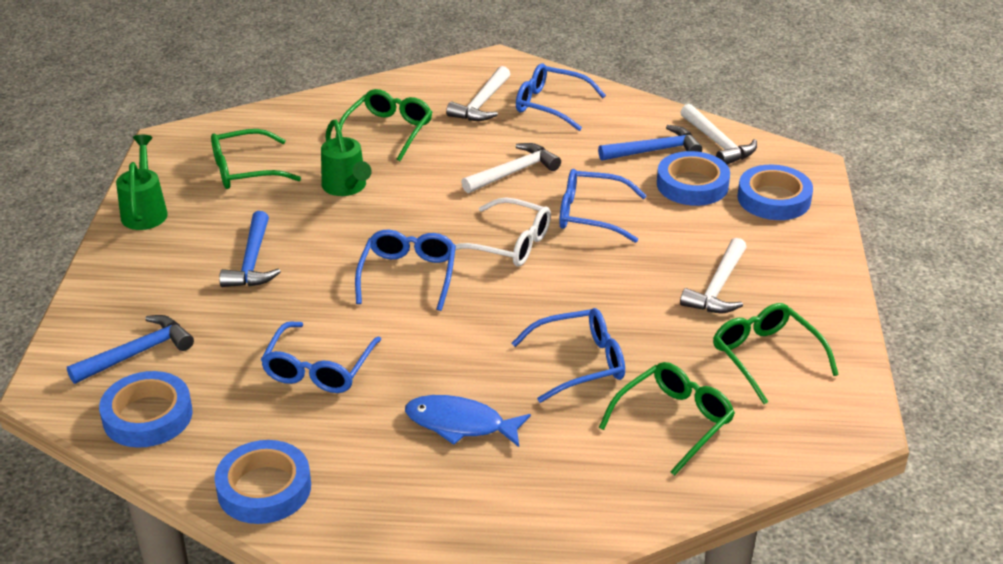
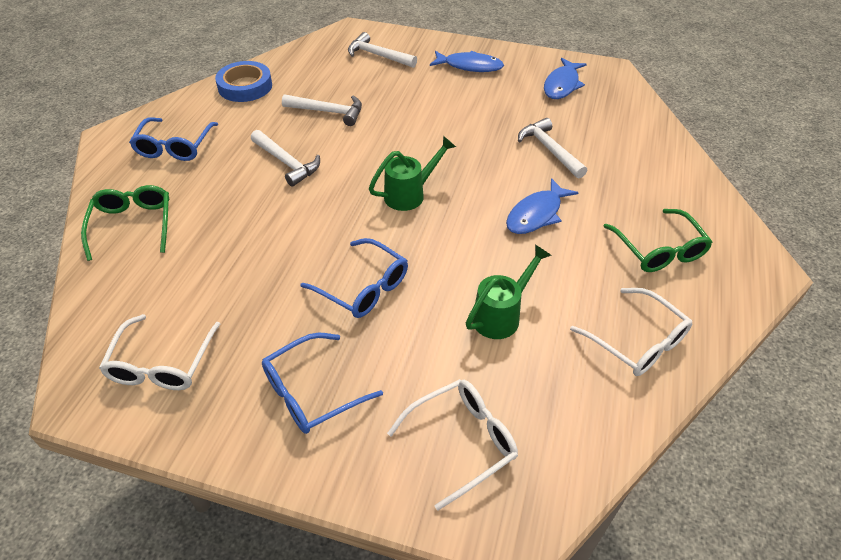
blue fish: 1 -> 3
blue glasses: 5 -> 3
blue hammer: 3 -> 0
blue tape: 4 -> 1
green glasses: 4 -> 2
white glasses: 1 -> 3

